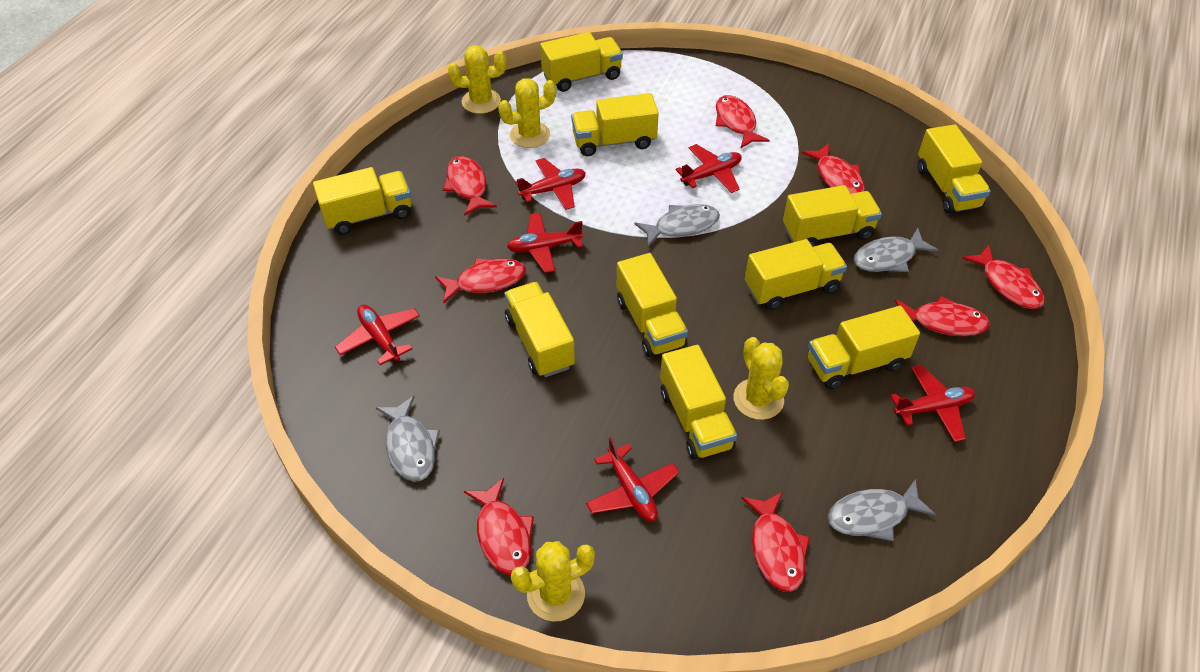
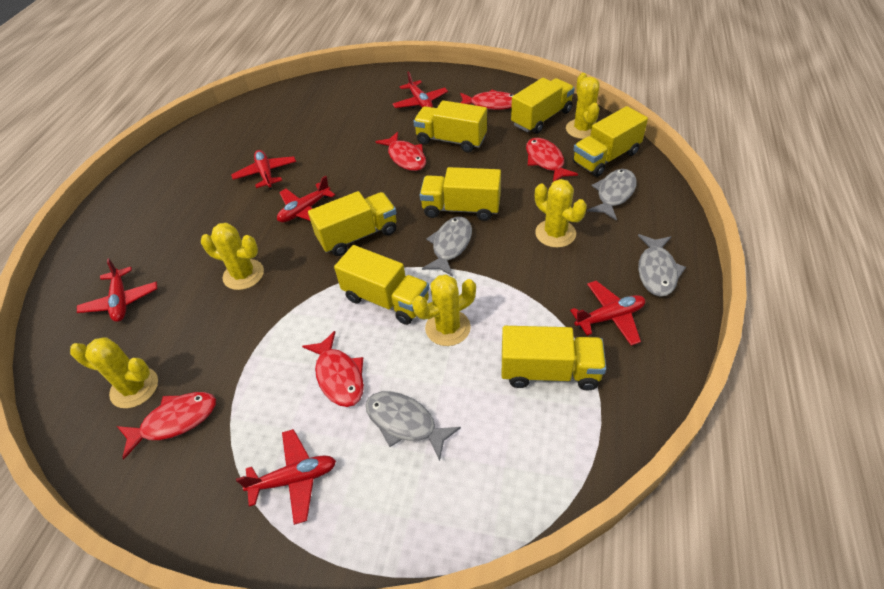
red fish: 8 -> 5
yellow cactus: 4 -> 5
yellow truck: 10 -> 7

